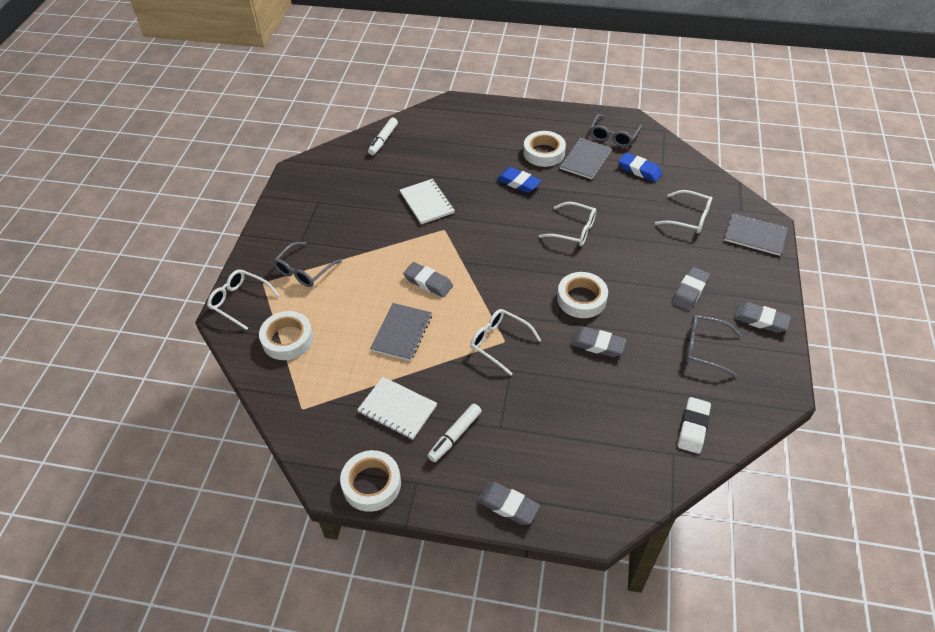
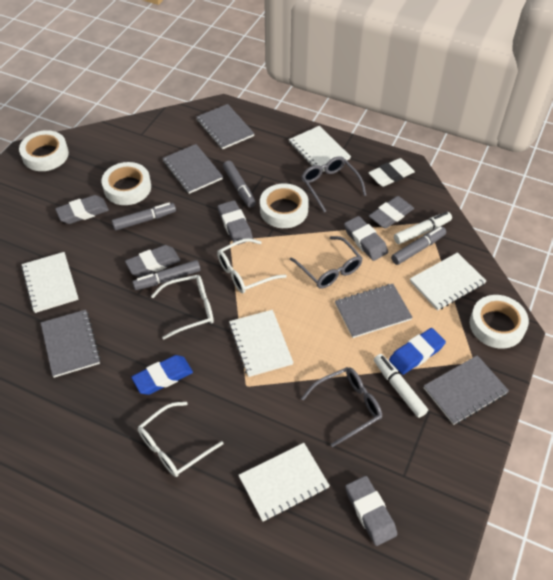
grey eraser: 5 -> 6
grey marker: 0 -> 4
grey notebook: 3 -> 5
white glasses: 4 -> 3
white notebook: 2 -> 5

